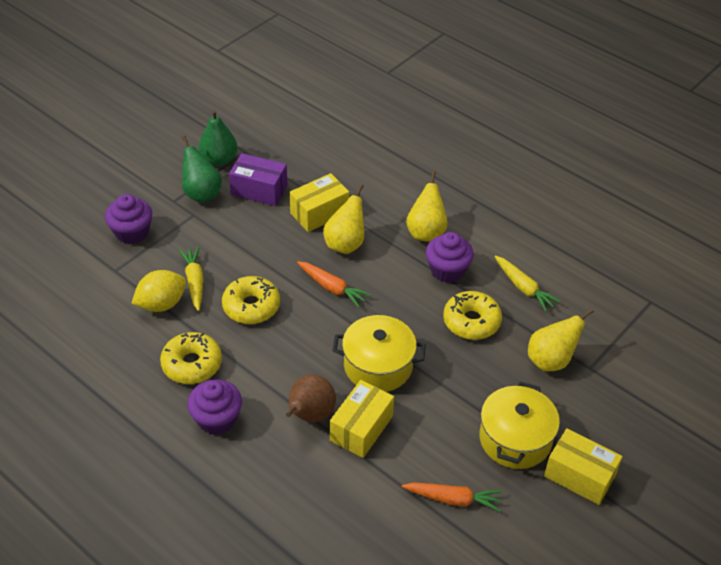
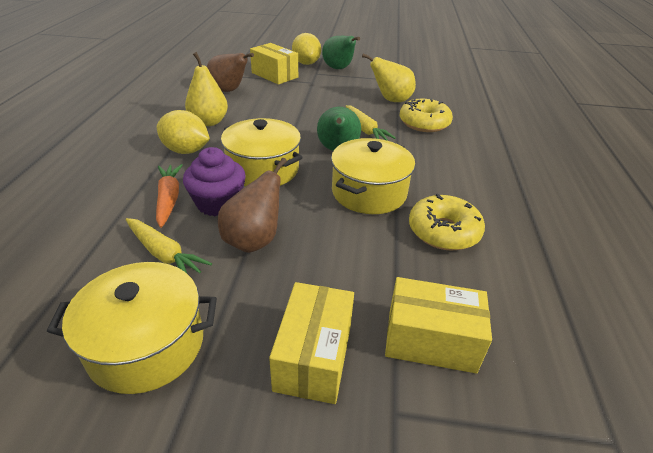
brown pear: 1 -> 2
orange carrot: 2 -> 1
purple box: 1 -> 0
purple cupcake: 3 -> 1
yellow donut: 3 -> 2
yellow lemon: 1 -> 2
yellow pear: 3 -> 2
yellow pot: 2 -> 3

